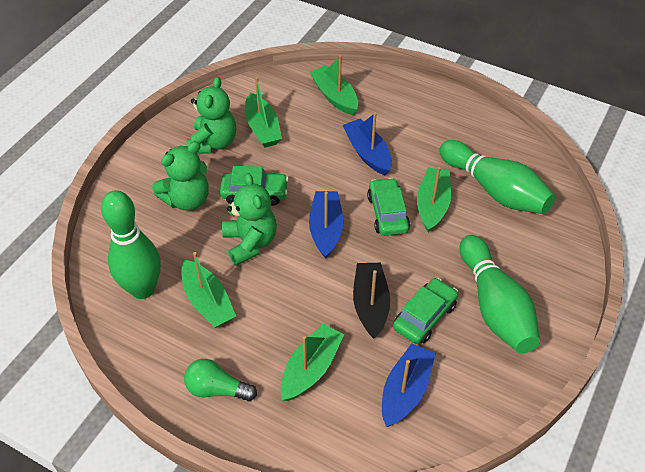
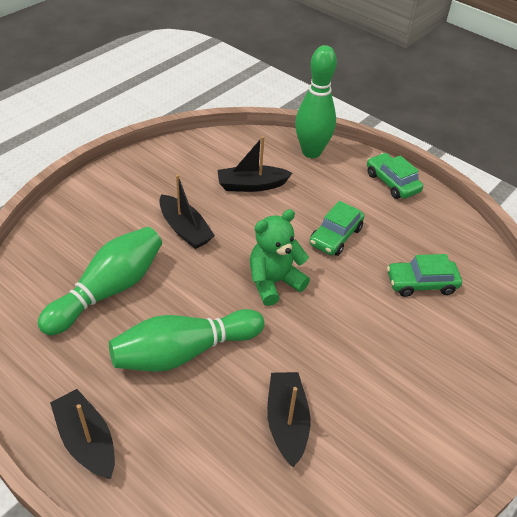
black boat: 1 -> 4
blue boat: 3 -> 0
green boat: 5 -> 0
green light bulb: 1 -> 0
green teddy bear: 3 -> 1

